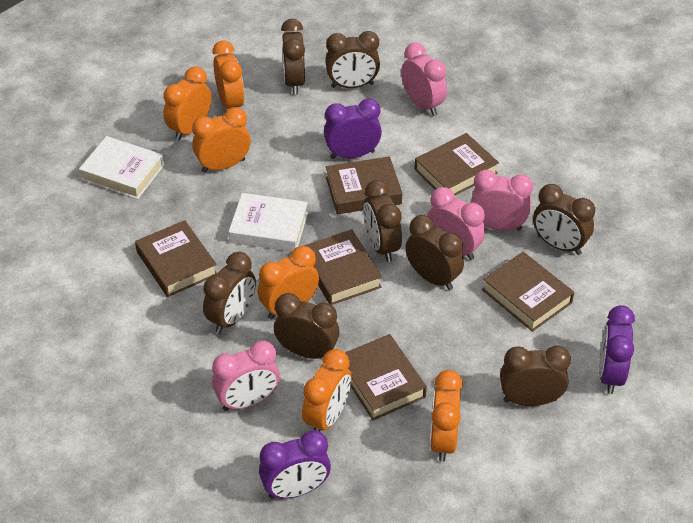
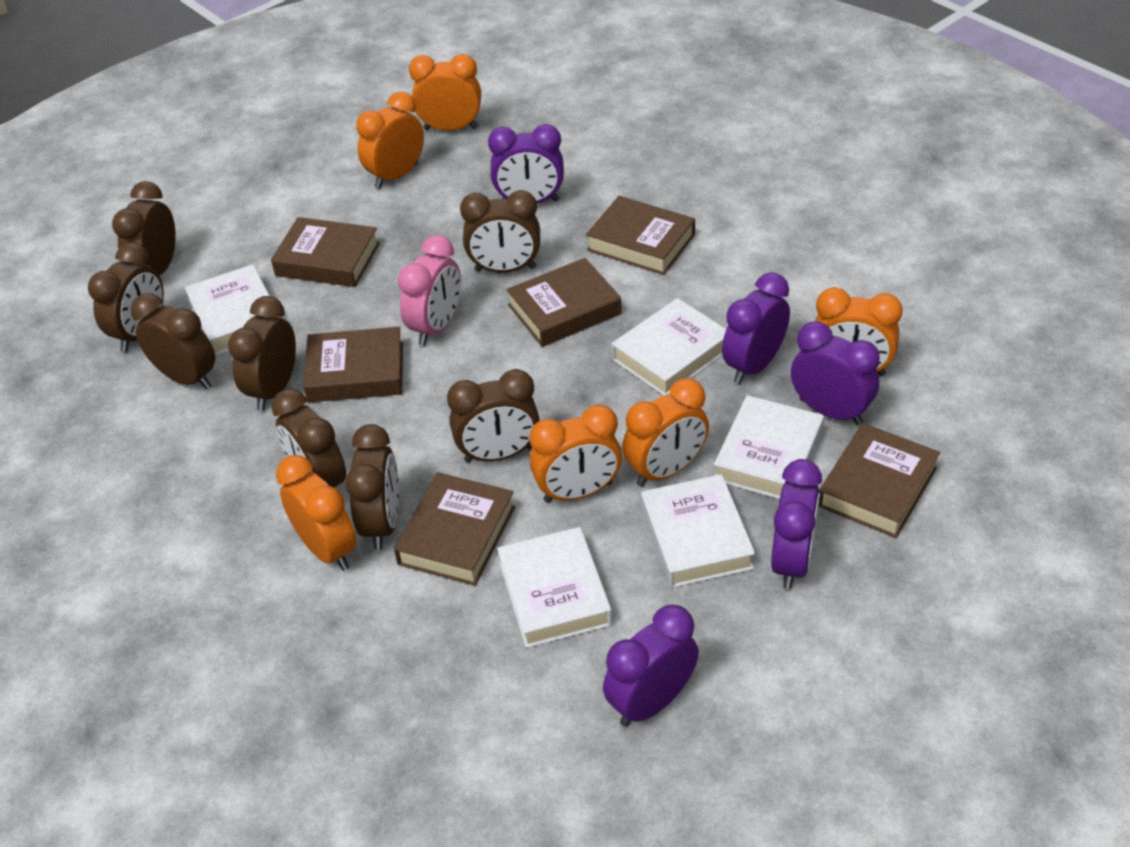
pink clock: 4 -> 1
purple clock: 3 -> 5
white book: 2 -> 5

